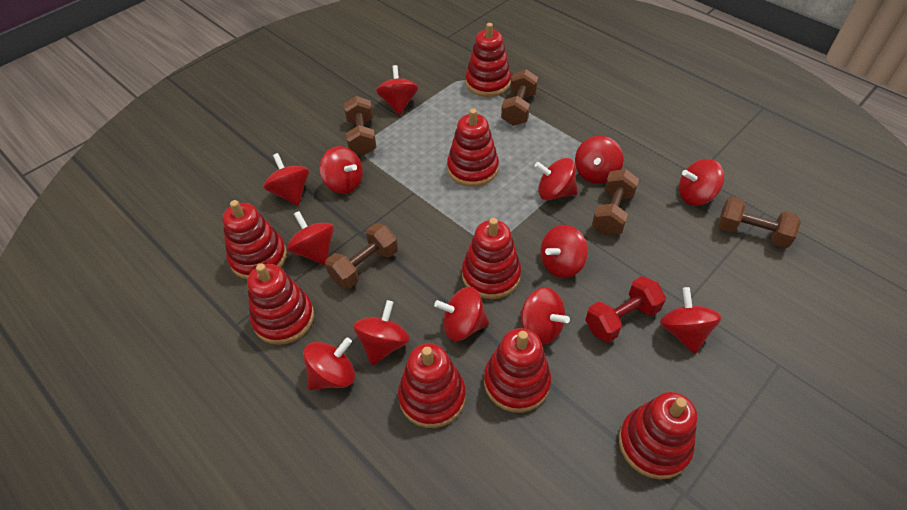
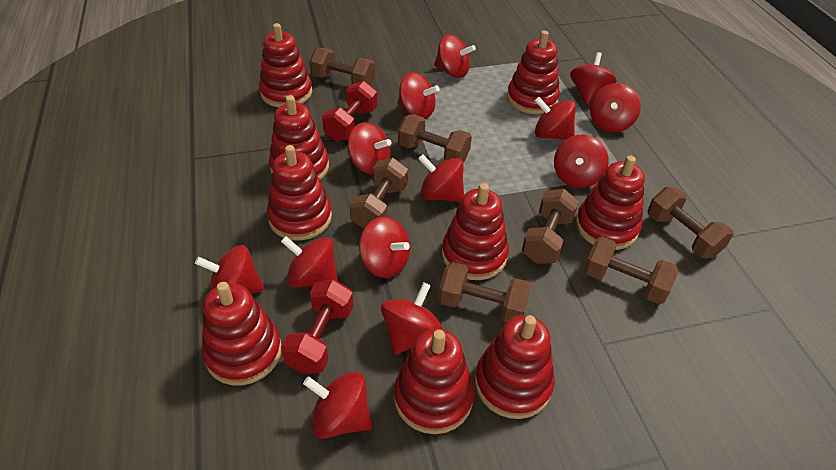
brown dumbbell: 5 -> 7
red dumbbell: 1 -> 2
red stacking toy: 8 -> 9

